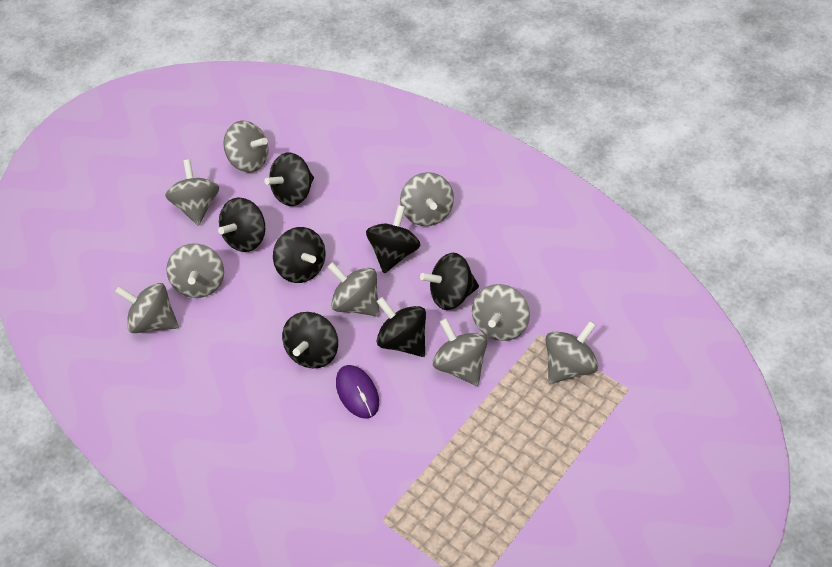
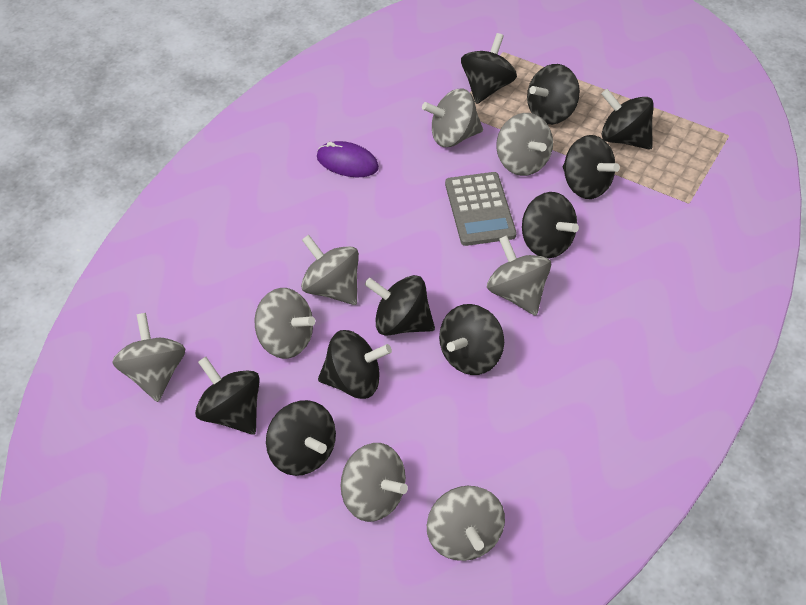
black spinning top: 7 -> 10
grey calculator: 0 -> 1
grey spinning top: 9 -> 8

